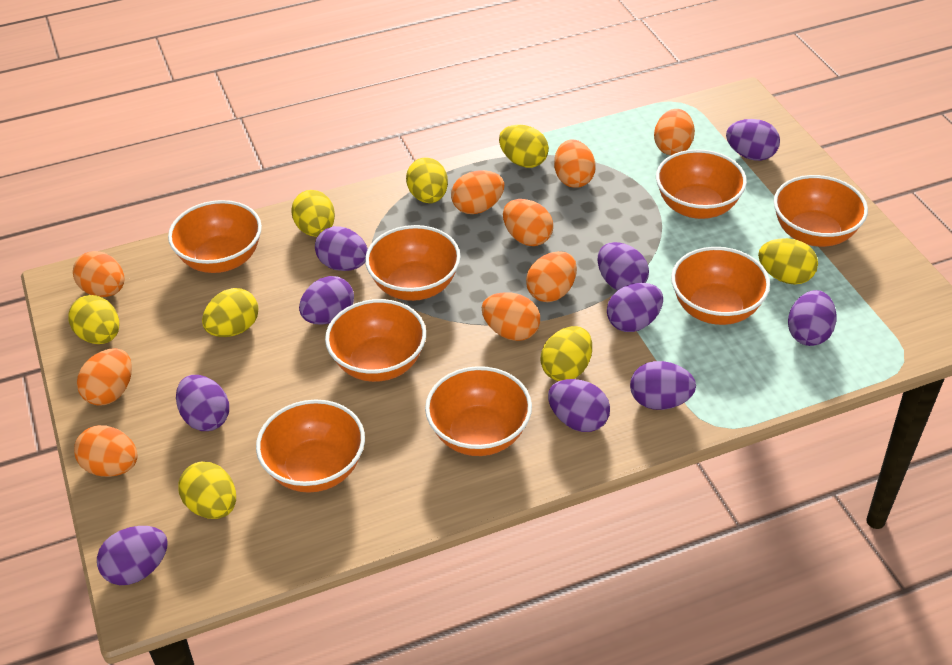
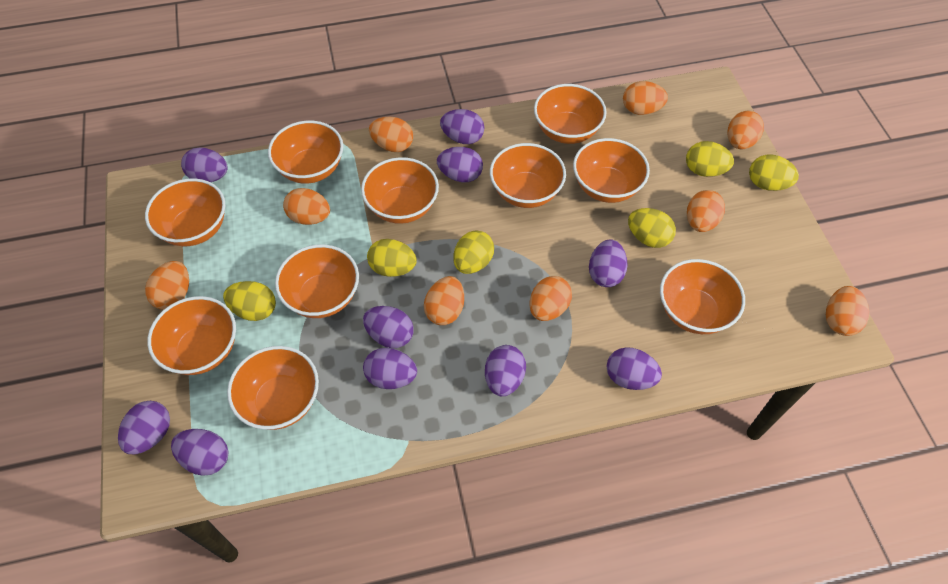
orange bowl: 8 -> 10
yellow egg: 8 -> 6

